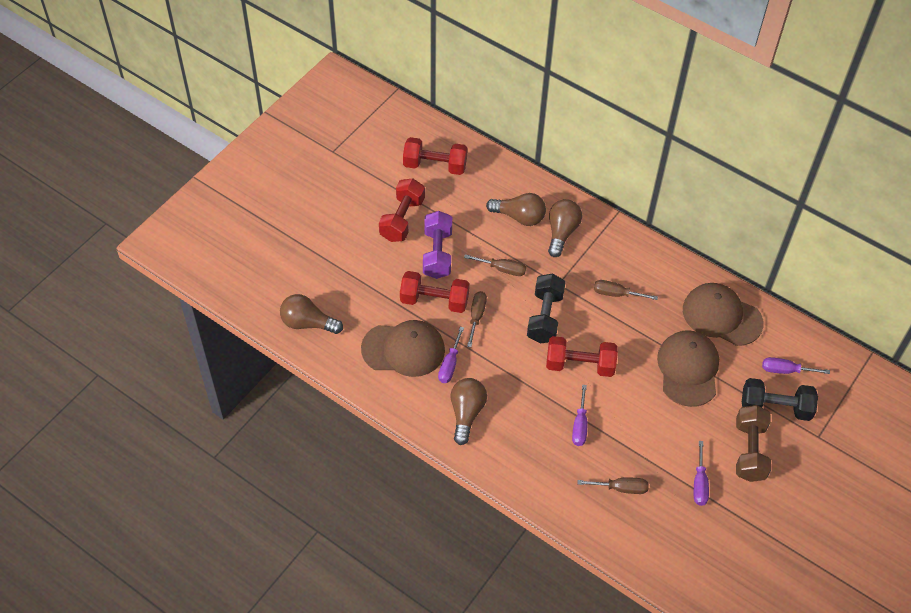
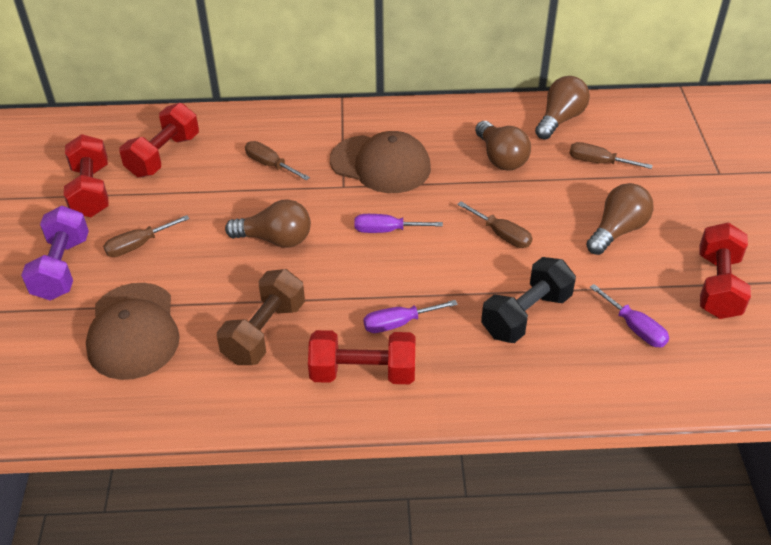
black dumbbell: 2 -> 1
brown cap: 3 -> 2
purple screwdriver: 4 -> 3

